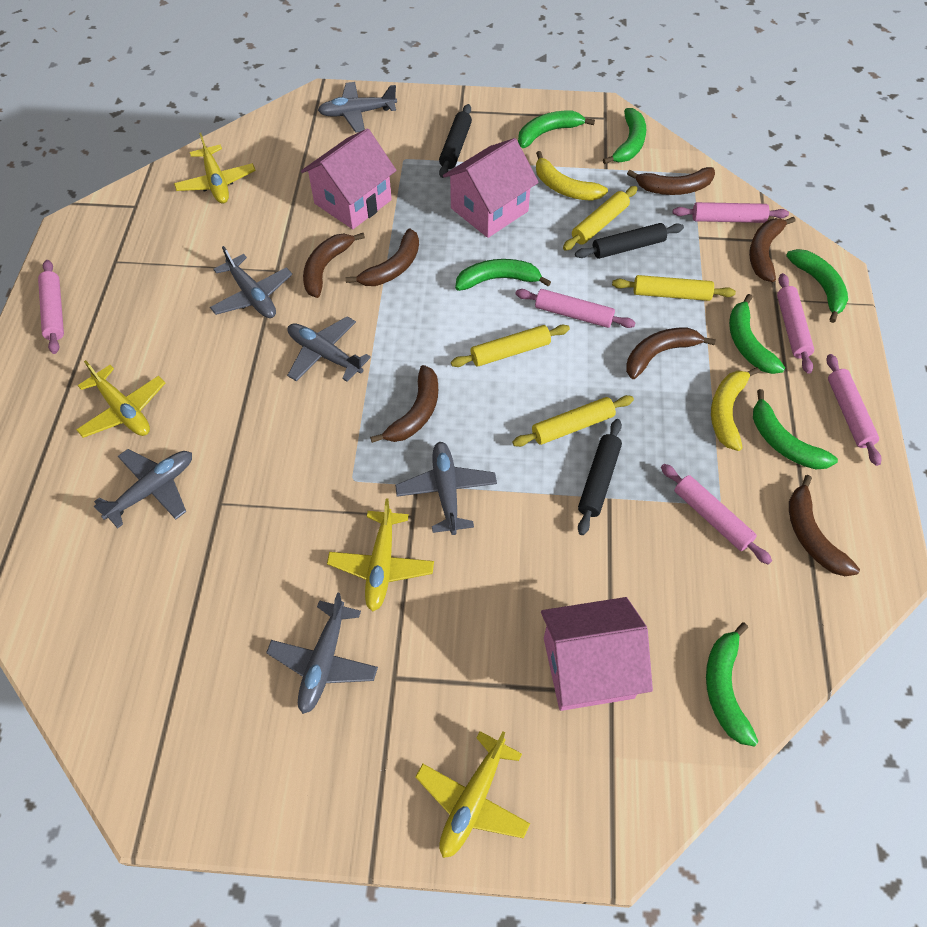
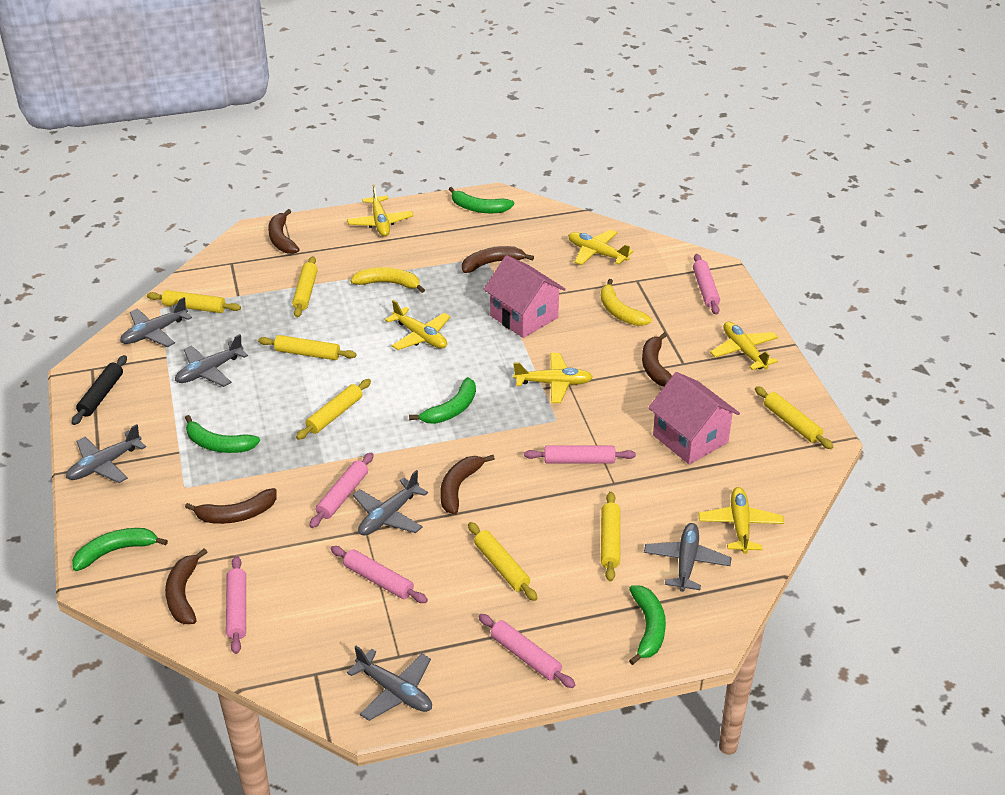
black rolling pin: 3 -> 1
brown banana: 7 -> 6
green banana: 7 -> 5
pink house: 3 -> 2
yellow plane: 4 -> 6
yellow rolling pin: 4 -> 7

